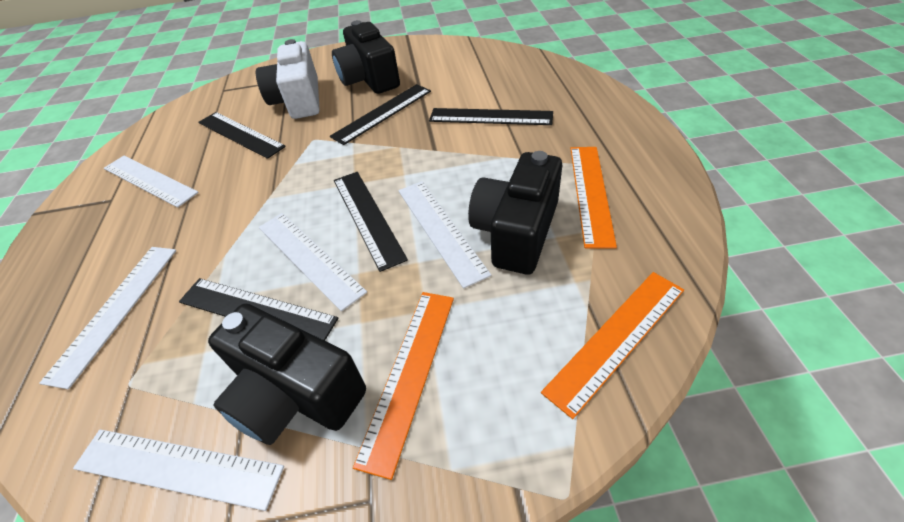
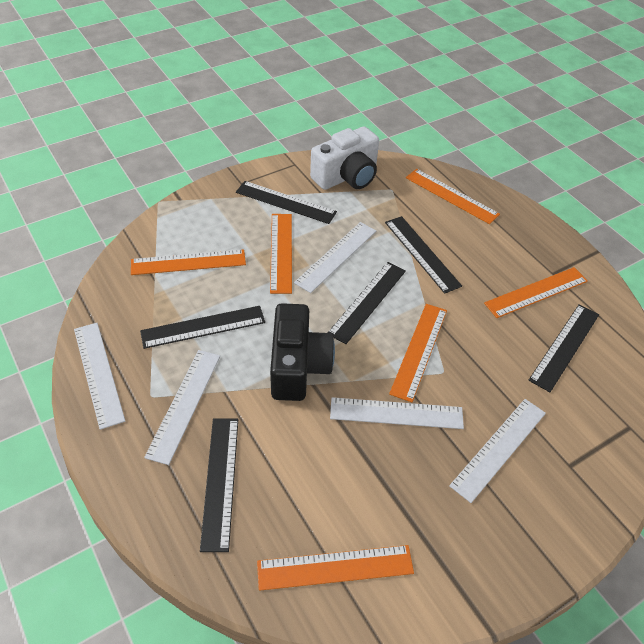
black camera: 3 -> 1
black ruler: 5 -> 6
orange ruler: 3 -> 6

